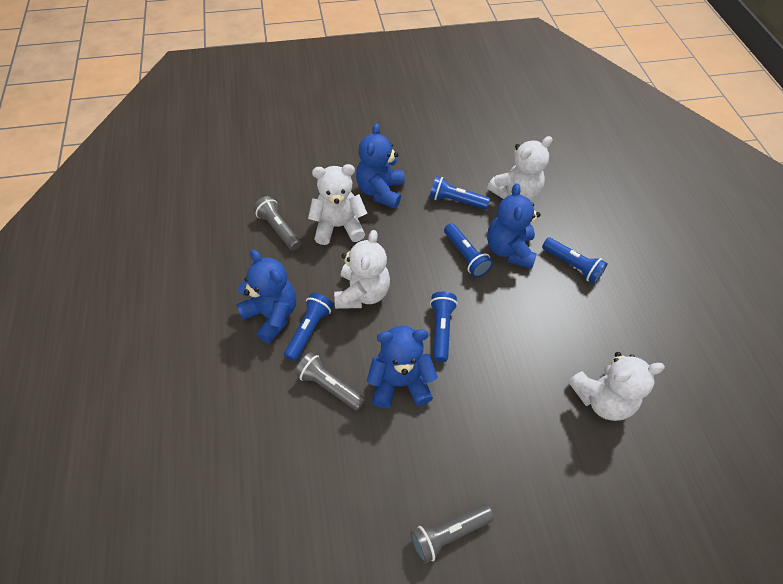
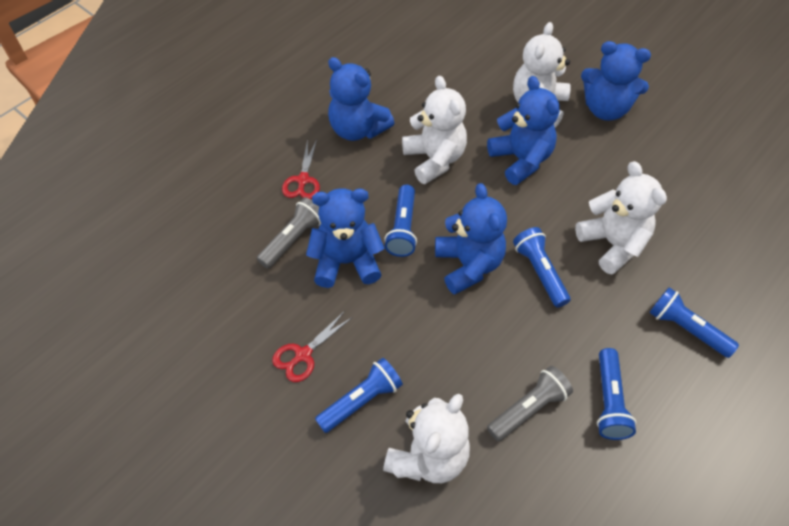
blue teddy bear: 4 -> 5
grey flashlight: 3 -> 2
red scissors: 0 -> 2

